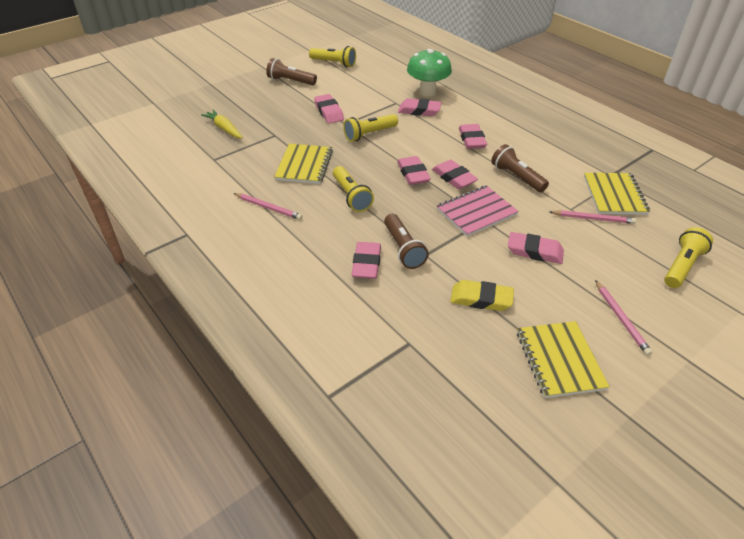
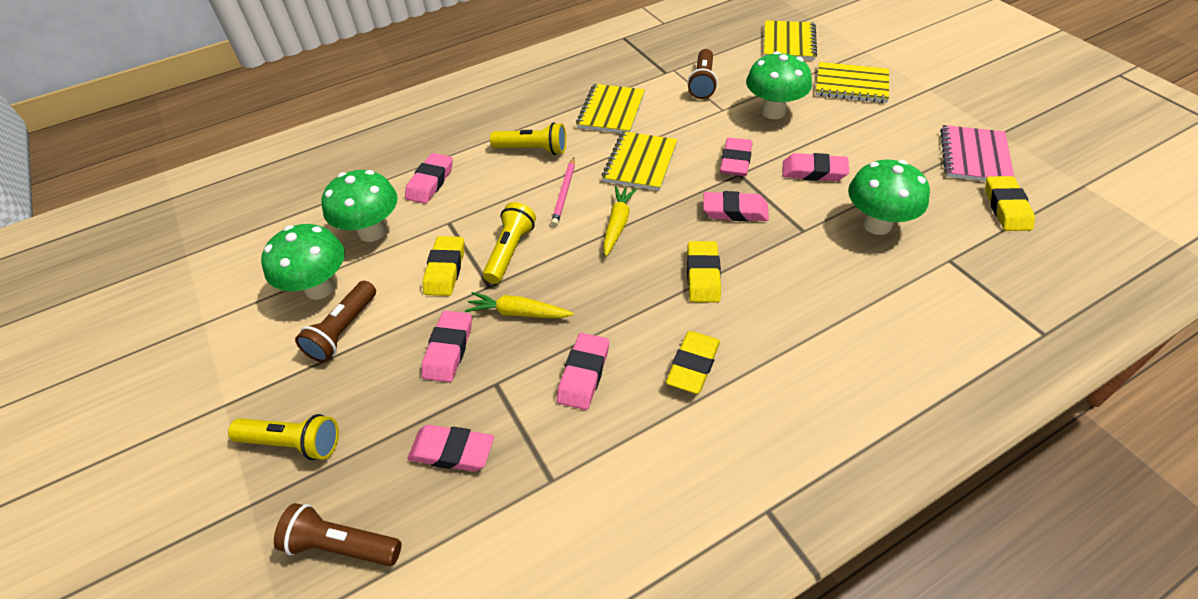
green mushroom: 1 -> 4
pink pencil: 3 -> 1
yellow carrot: 1 -> 2
yellow eraser: 1 -> 4
yellow flashlight: 4 -> 3
yellow notebook: 3 -> 4

